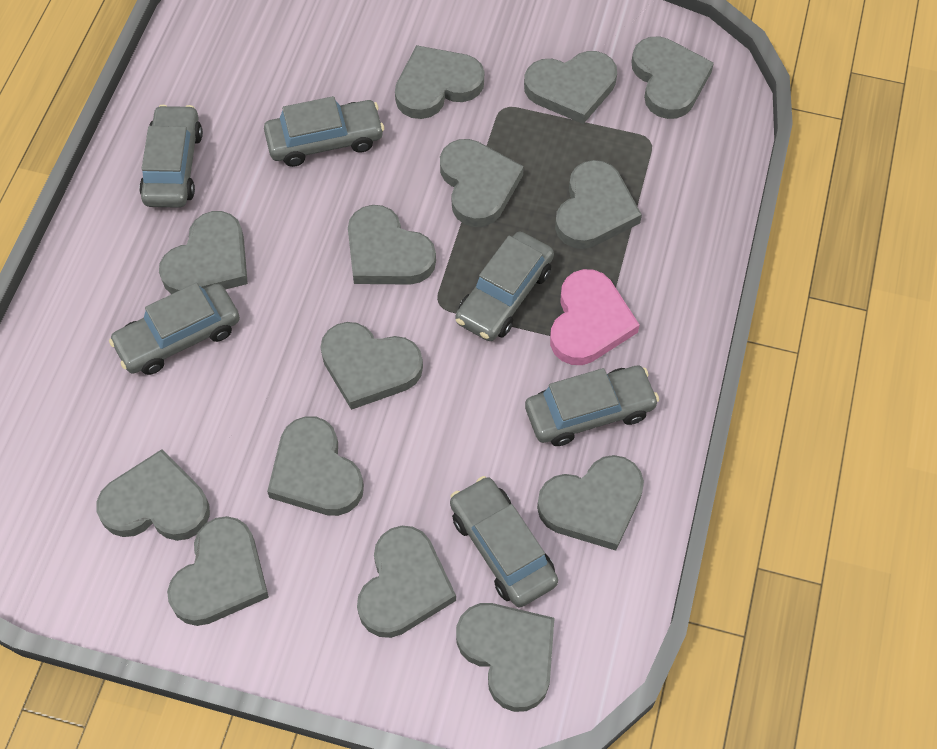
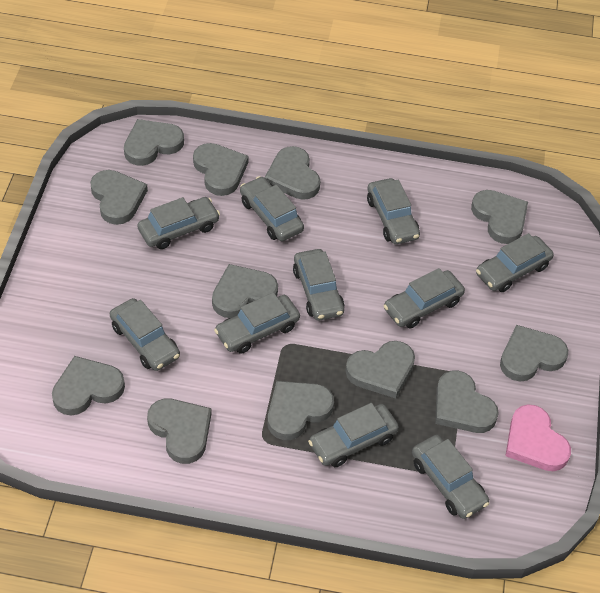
grey car: 6 -> 10
grey heart: 14 -> 12

